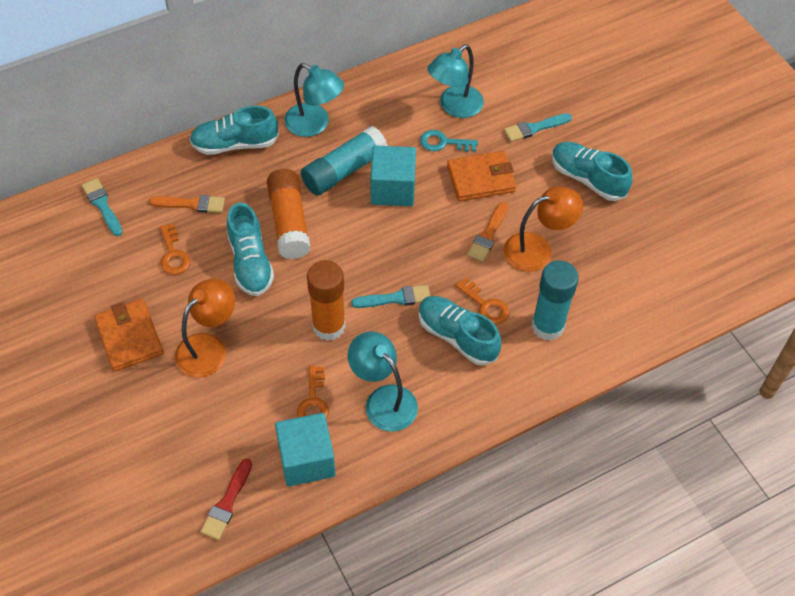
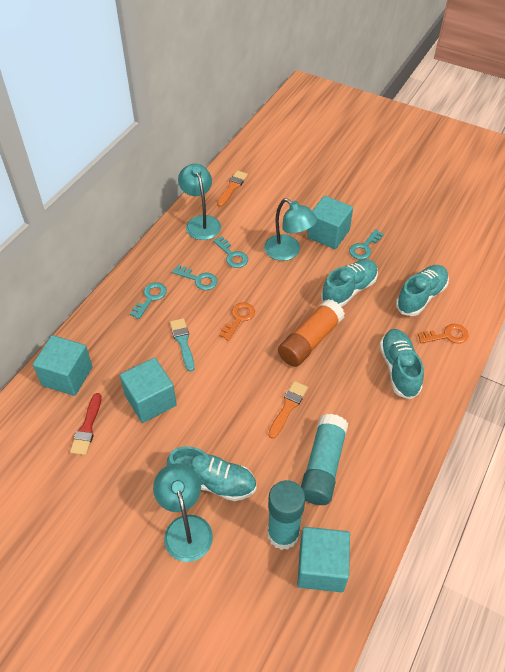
orange glue stick: 2 -> 1
orange key: 3 -> 2
orange lamp: 2 -> 0
orange wallet: 2 -> 0
turquoise brush: 3 -> 1
turquoise cube: 2 -> 4
turquoise key: 1 -> 4

